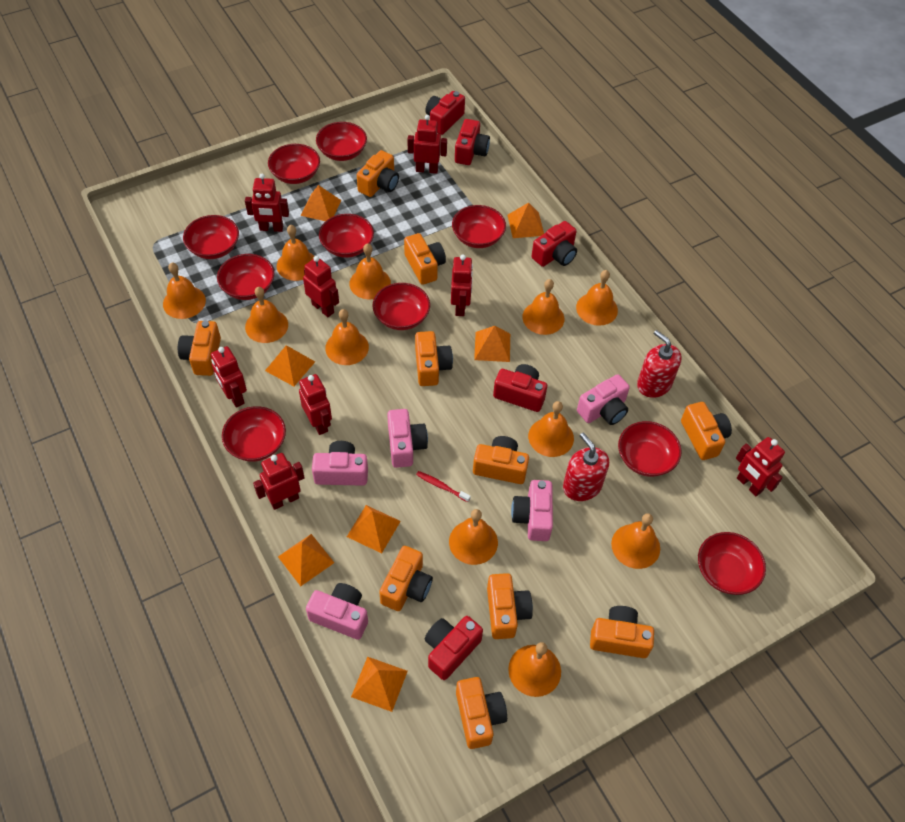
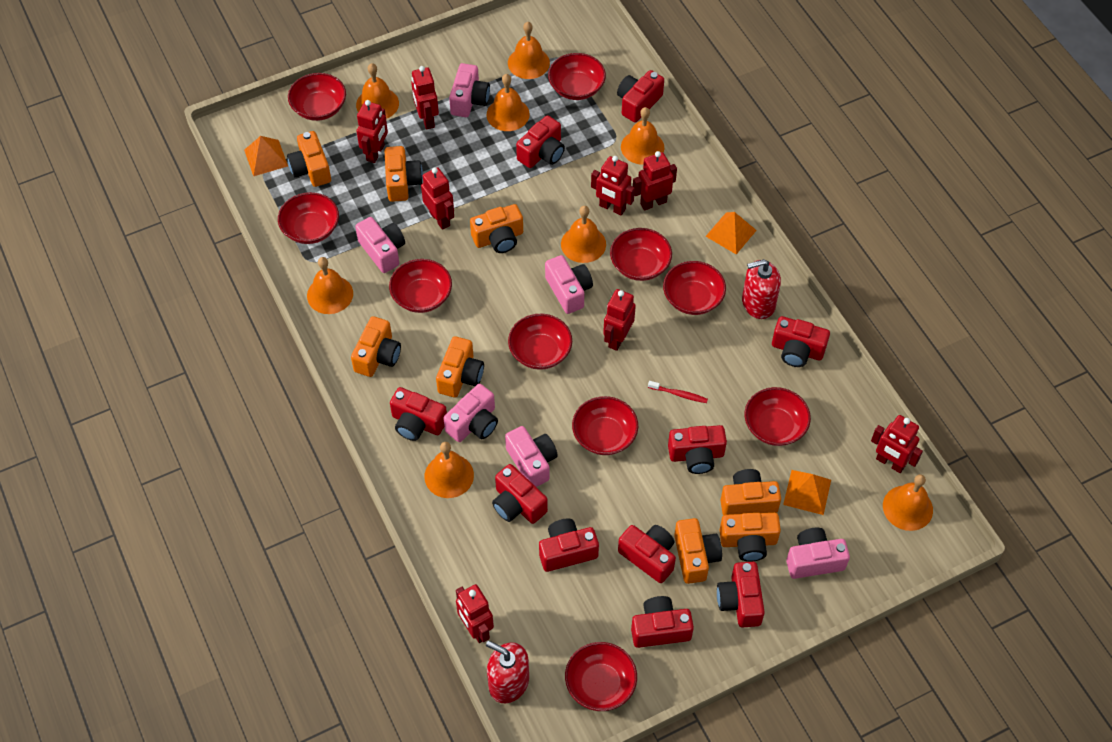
orange bell: 11 -> 8
orange camera: 10 -> 8
orange pyramid: 7 -> 3
pink camera: 5 -> 6
red camera: 5 -> 10

